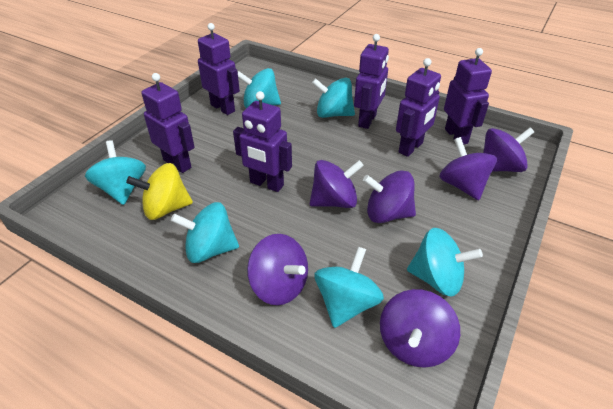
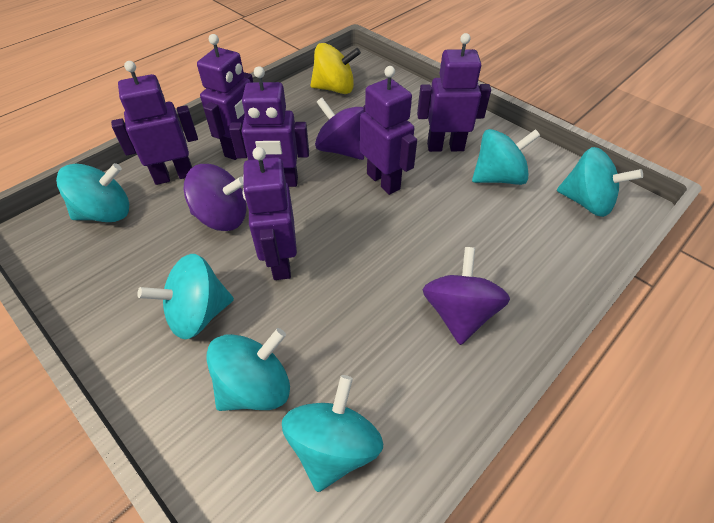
purple spinning top: 6 -> 3

